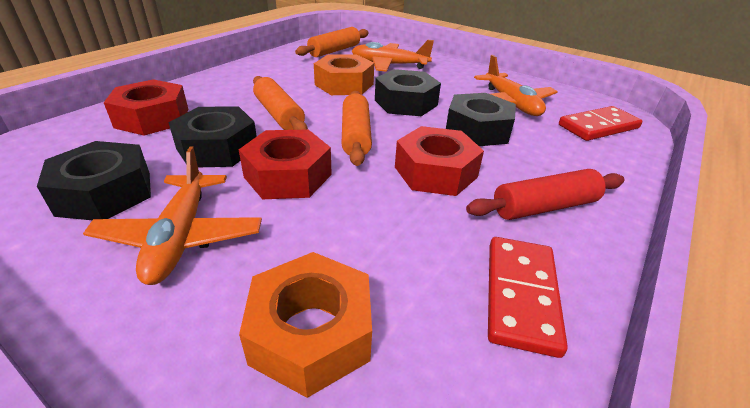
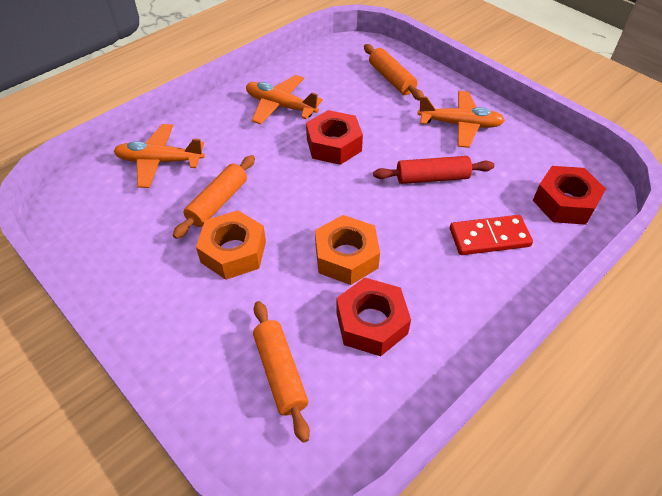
black nut: 4 -> 0
red domino: 2 -> 1

